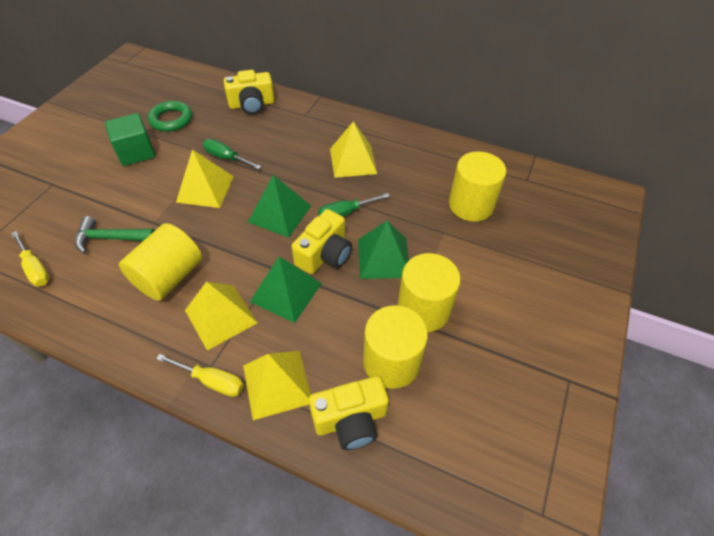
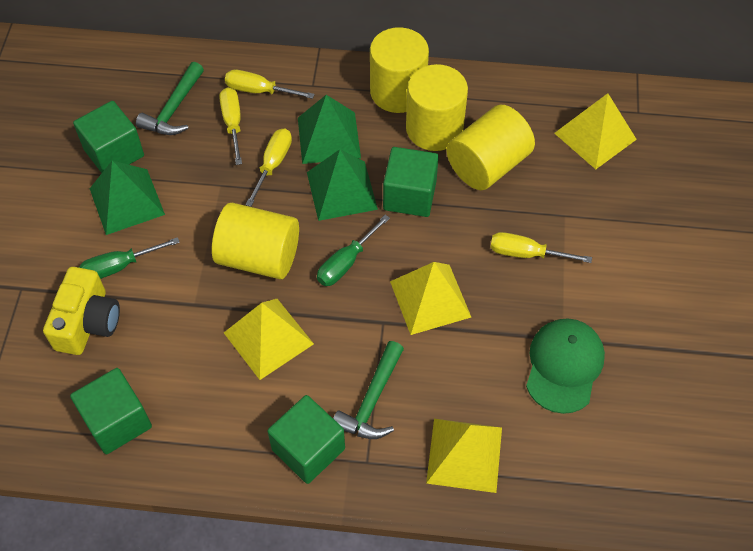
green cap: 0 -> 1
green cube: 1 -> 4
green hammer: 1 -> 2
green ring: 1 -> 0
yellow camera: 3 -> 1
yellow screwdriver: 2 -> 4

